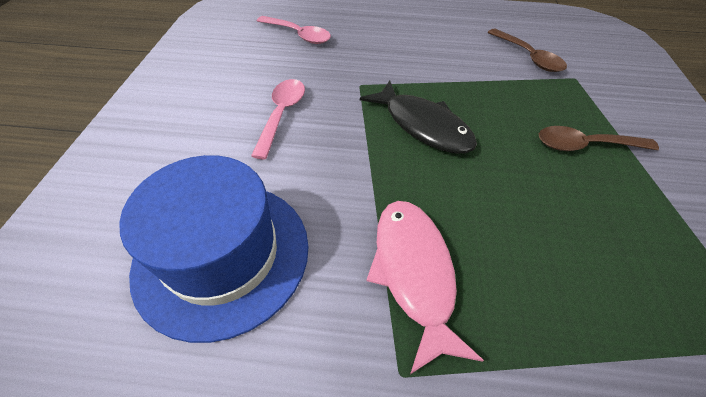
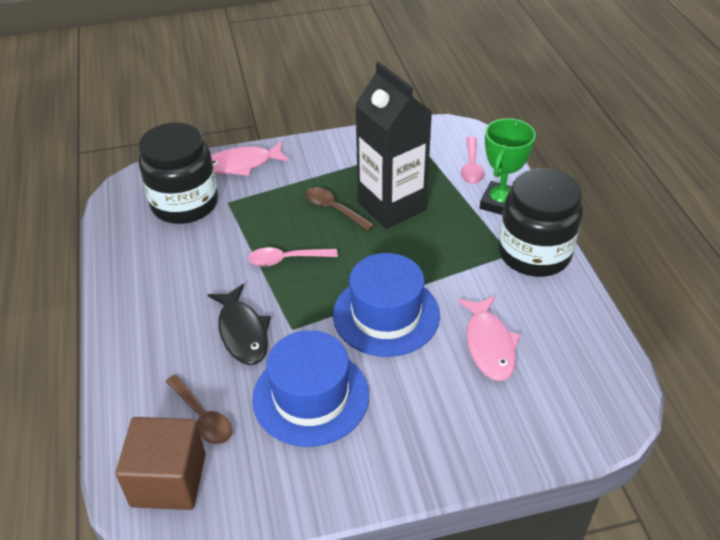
black carton: 0 -> 1
black jar: 0 -> 2
blue hat: 1 -> 2
brown cube: 0 -> 1
green trophy: 0 -> 1
pink fish: 1 -> 2

